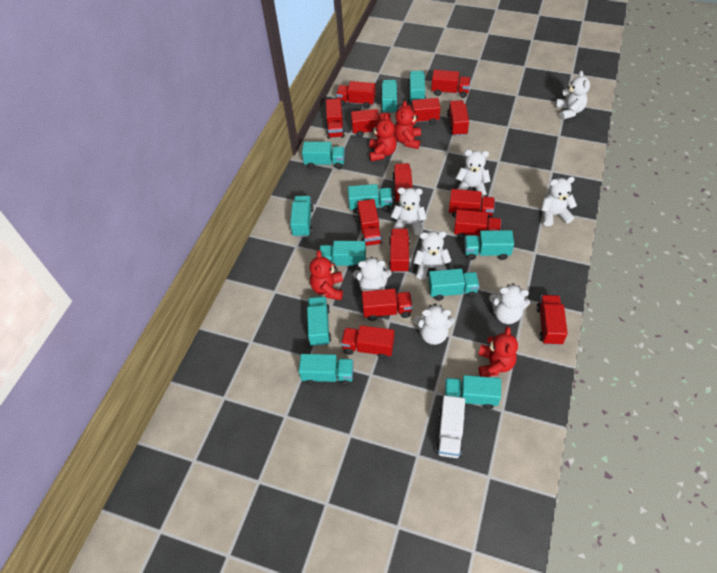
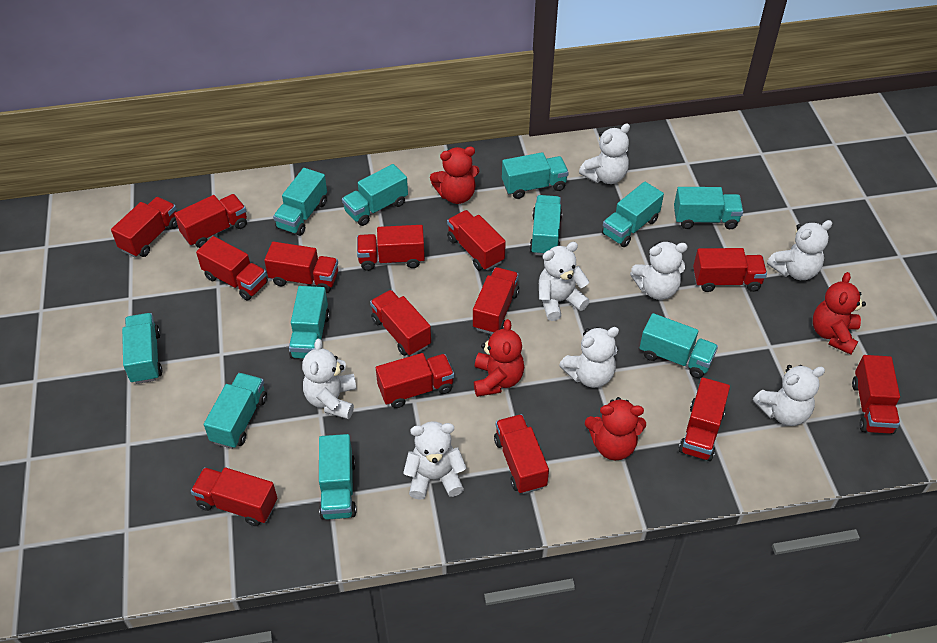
white truck: 1 -> 0

